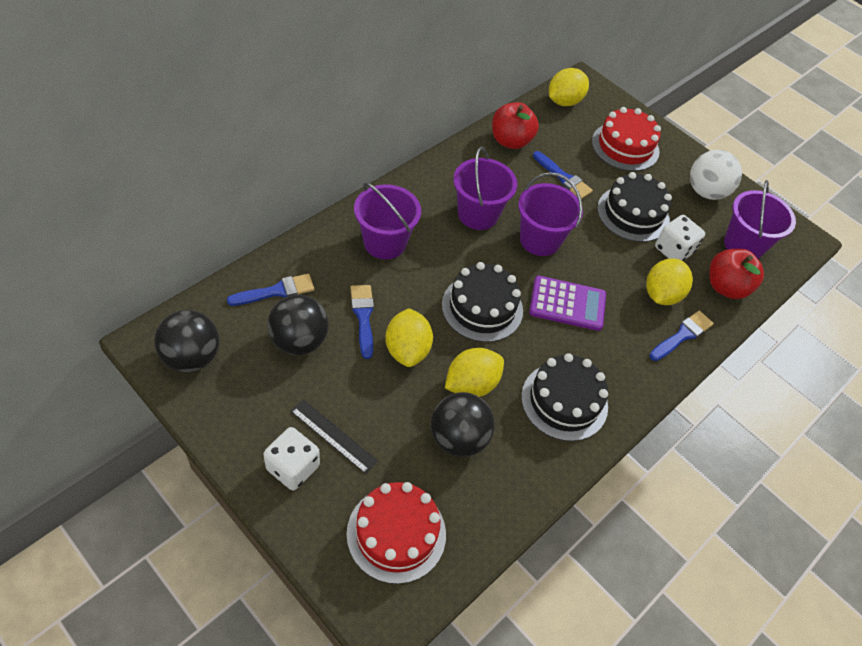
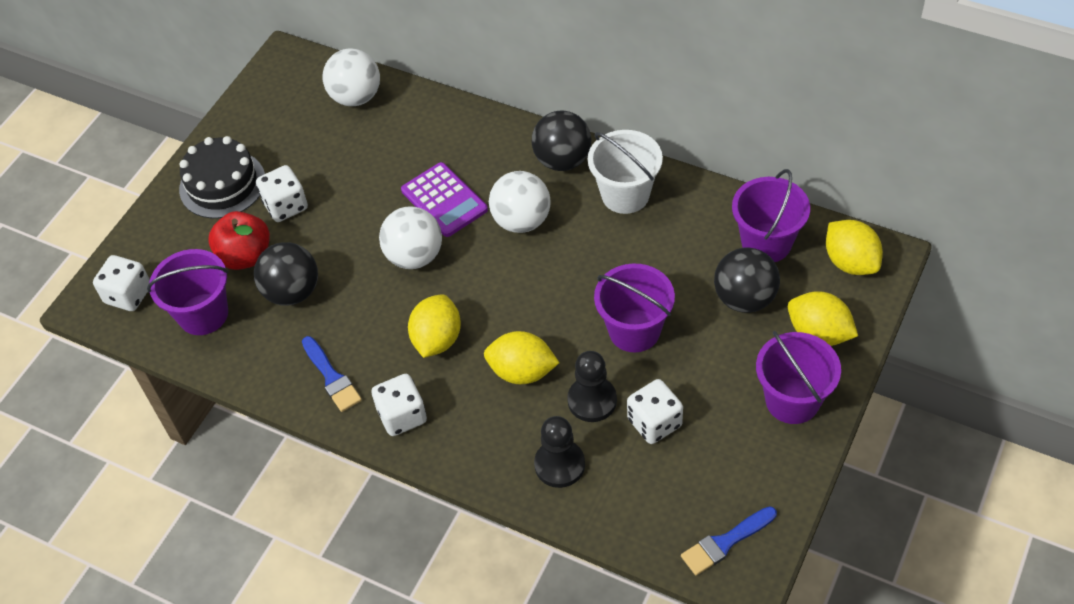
black cake: 3 -> 1
black pawn: 0 -> 2
black ruler: 1 -> 0
blue brush: 4 -> 2
red apple: 2 -> 1
red cake: 2 -> 0
white ball: 1 -> 3
white bucket: 0 -> 1
white dice: 2 -> 4

